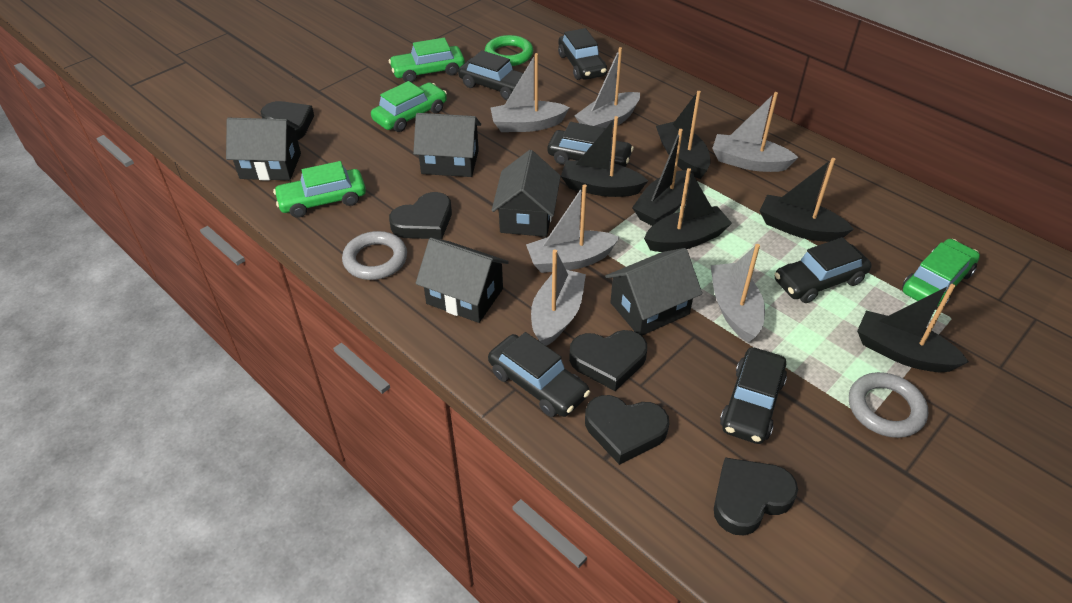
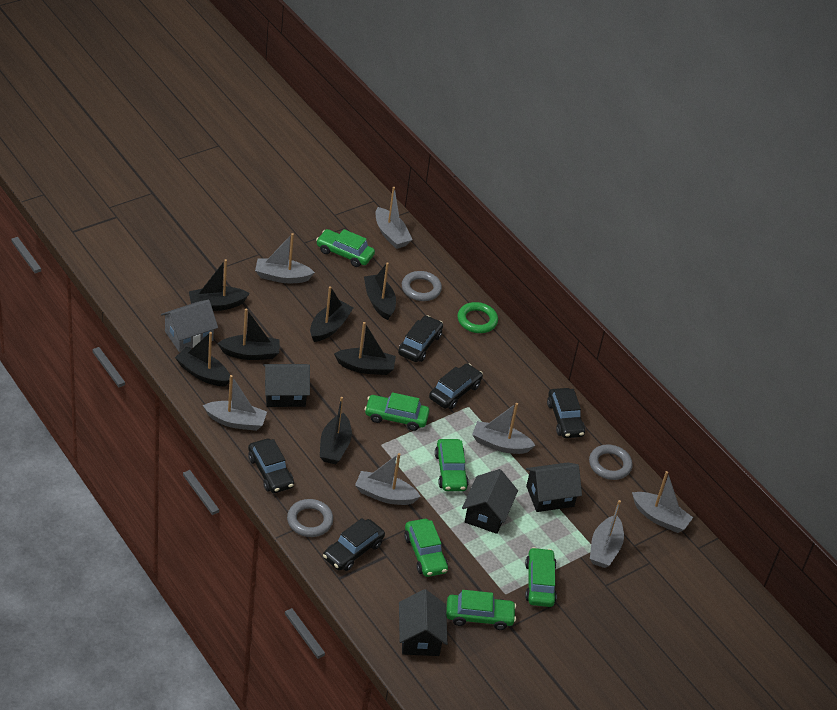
black boat: 6 -> 7
black car: 6 -> 5
black heart: 5 -> 0
black house: 5 -> 4
green car: 4 -> 6
grey boat: 6 -> 7
grey house: 0 -> 1
grey ring: 2 -> 3

